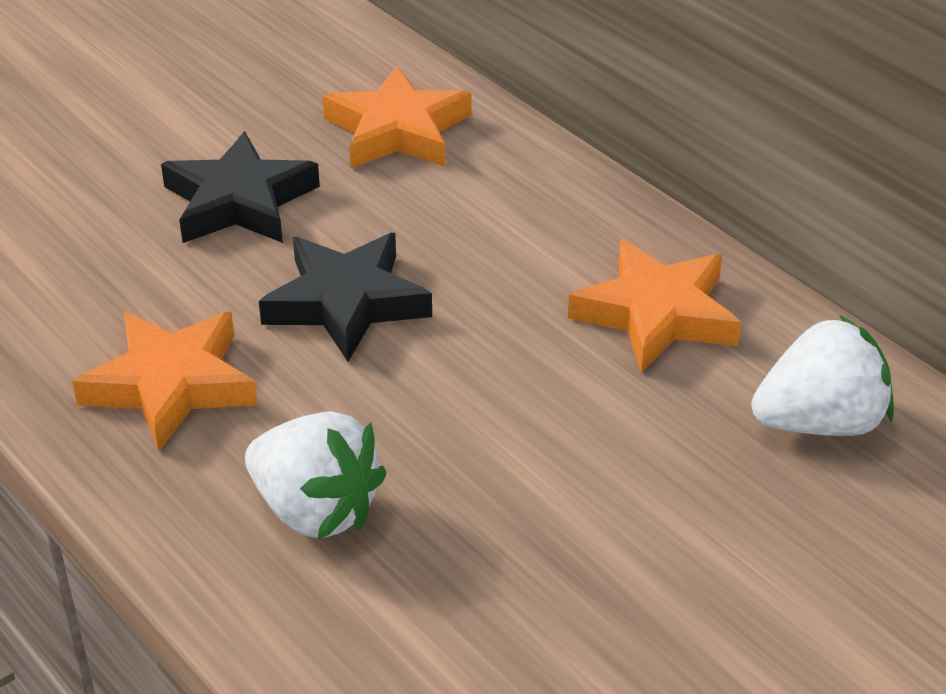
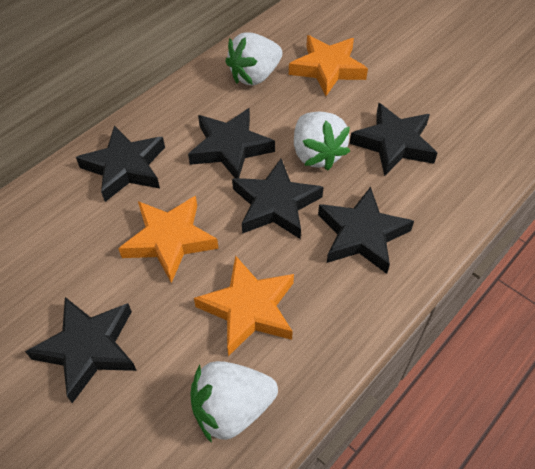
black star: 2 -> 6
white strawberry: 2 -> 3

